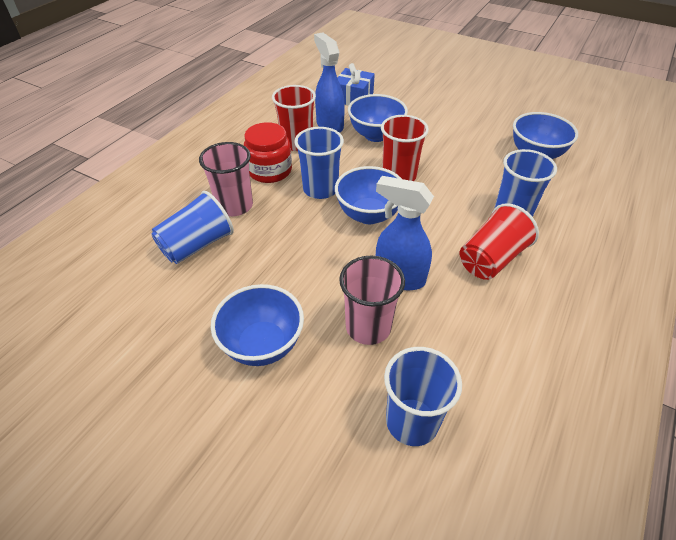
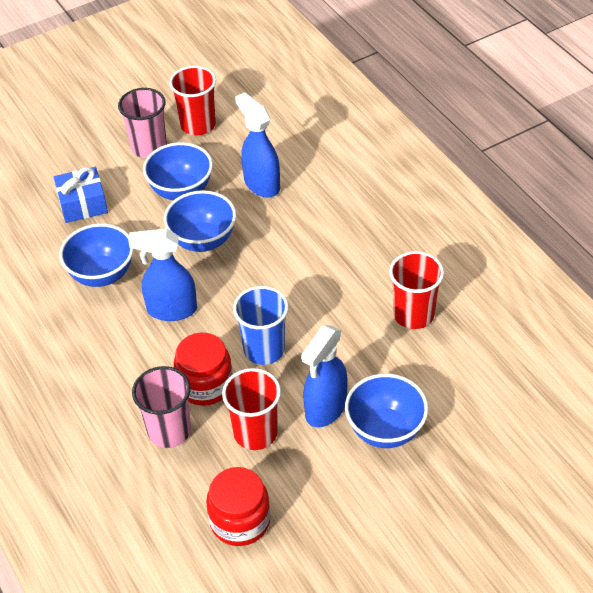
blue cup: 4 -> 1
blue spray bottle: 2 -> 3
red jar: 1 -> 2

